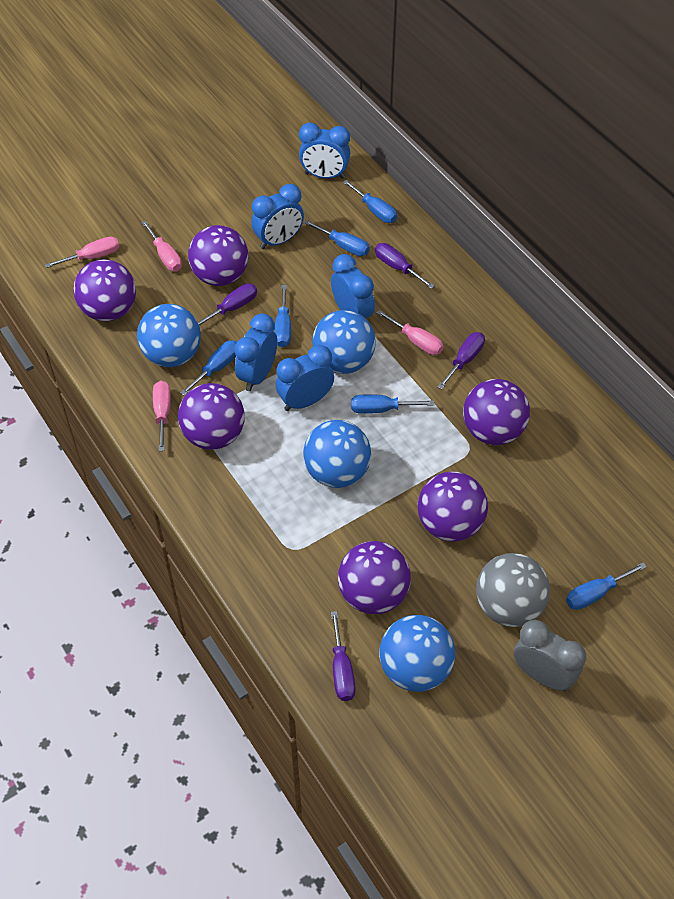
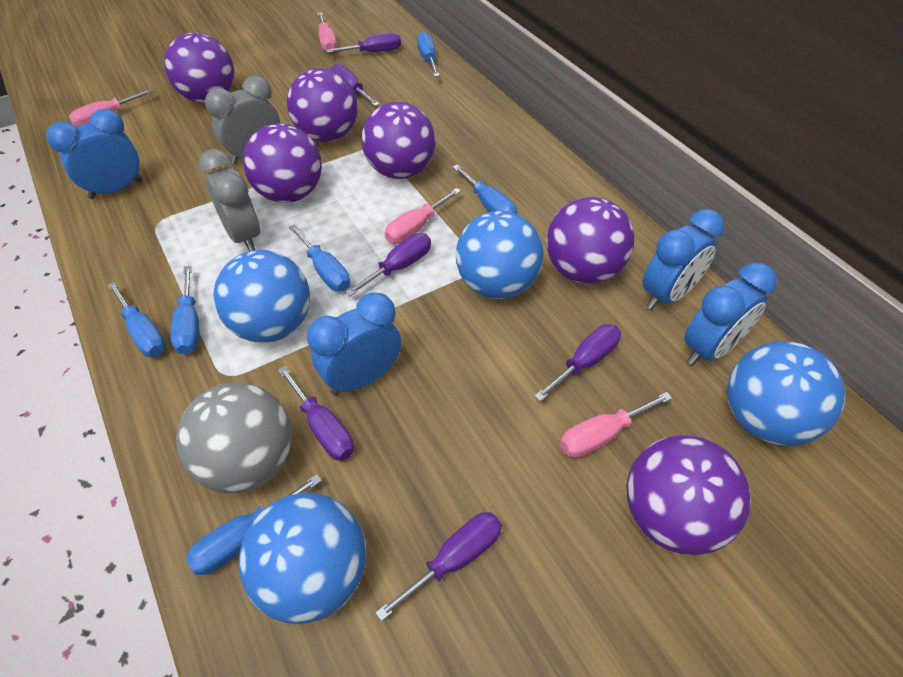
blue clock: 5 -> 4
grey clock: 1 -> 2
purple screwdriver: 4 -> 6

